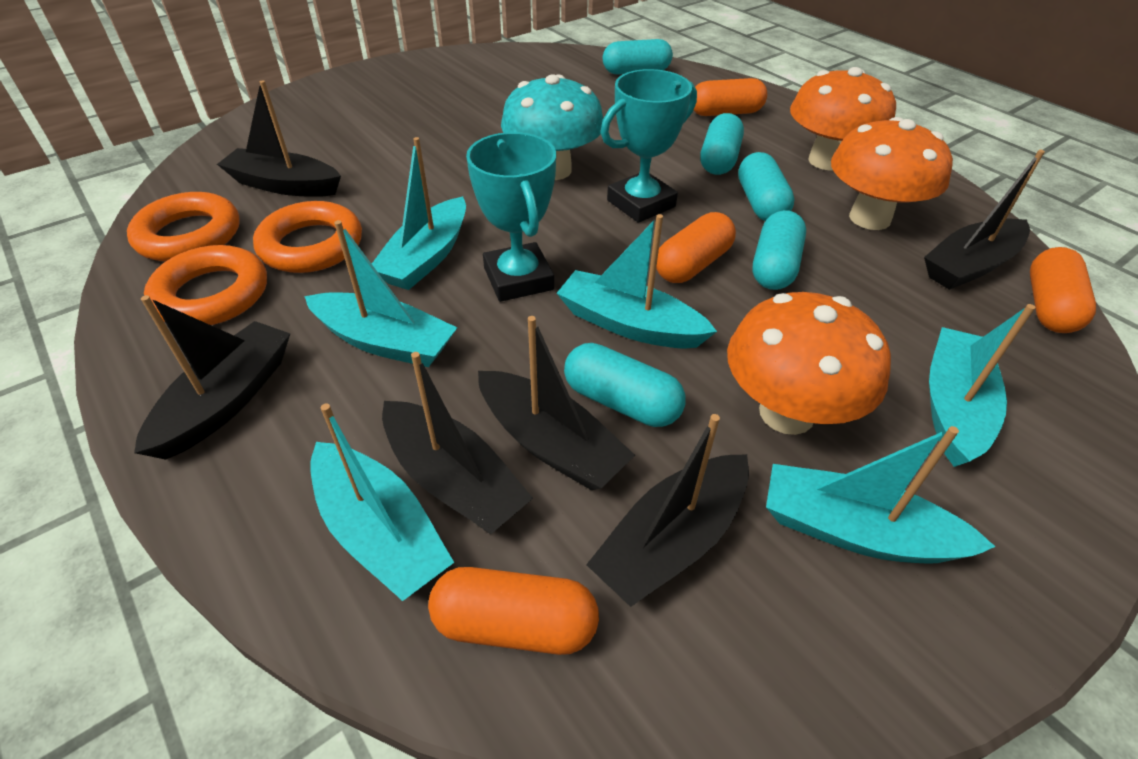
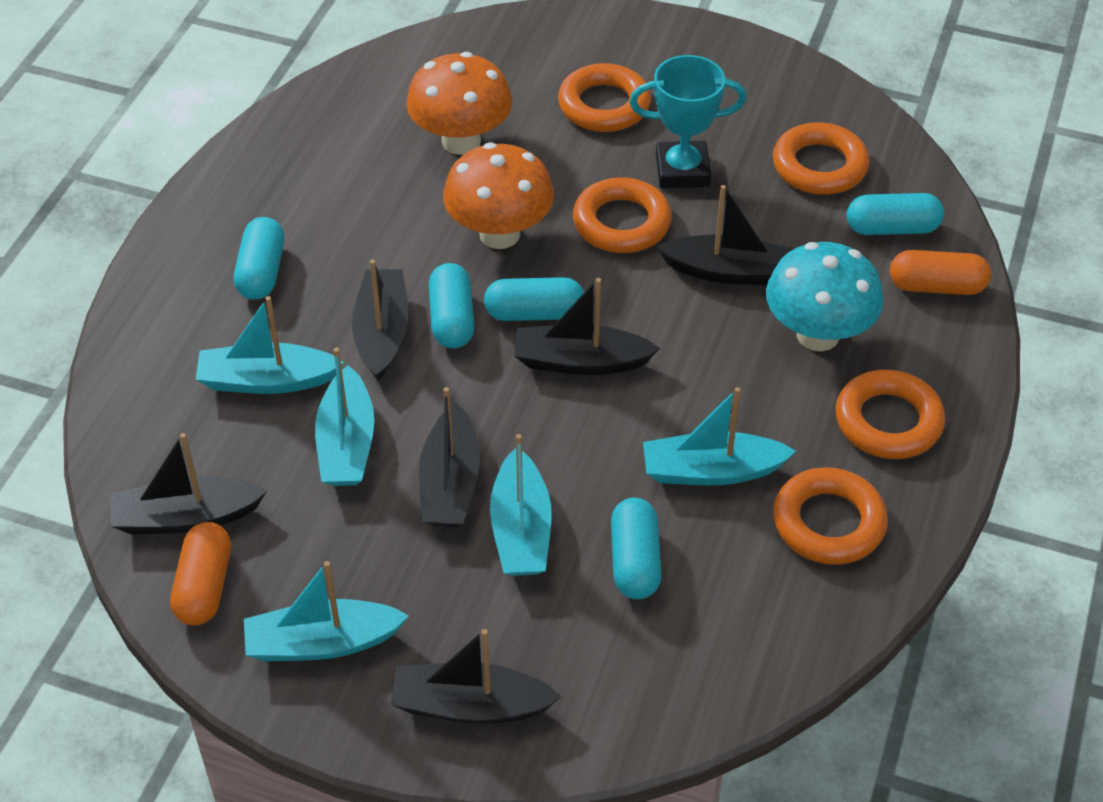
orange capsule: 4 -> 2
orange mushroom: 3 -> 2
orange ring: 3 -> 5
turquoise boat: 6 -> 5
turquoise trophy: 2 -> 1

